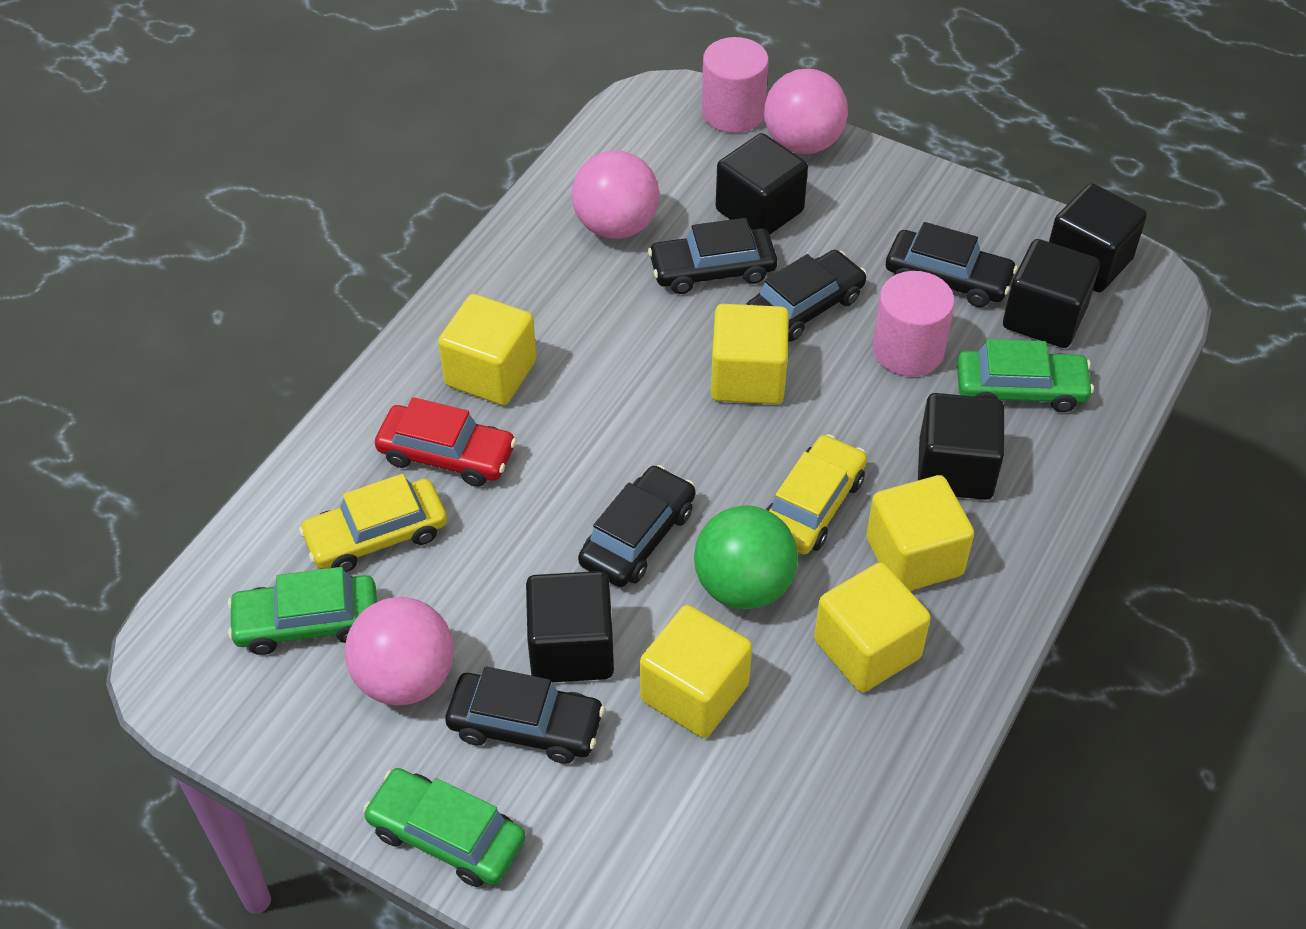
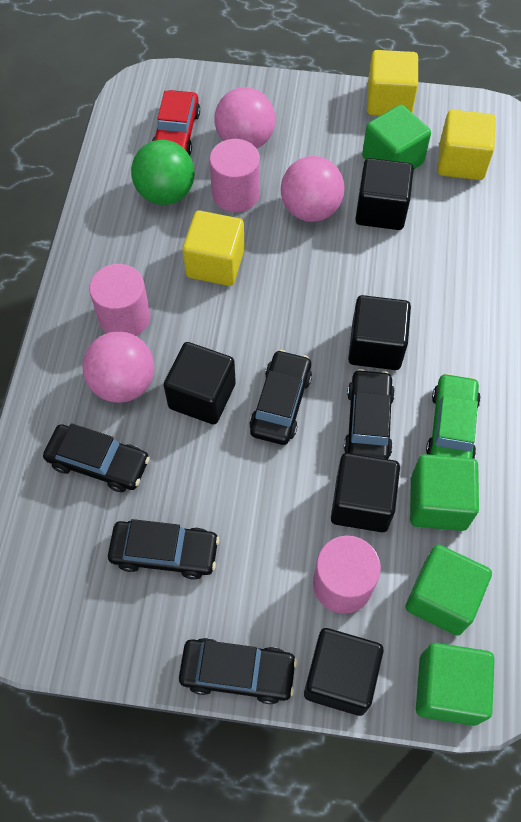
green car: 3 -> 1
green cube: 0 -> 4
pink cylinder: 2 -> 3
yellow car: 2 -> 0
yellow cube: 5 -> 3

